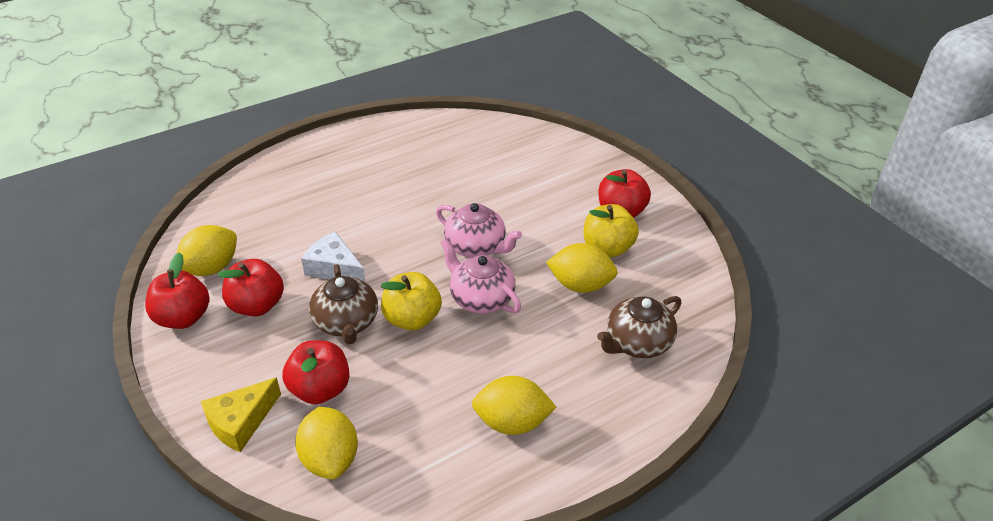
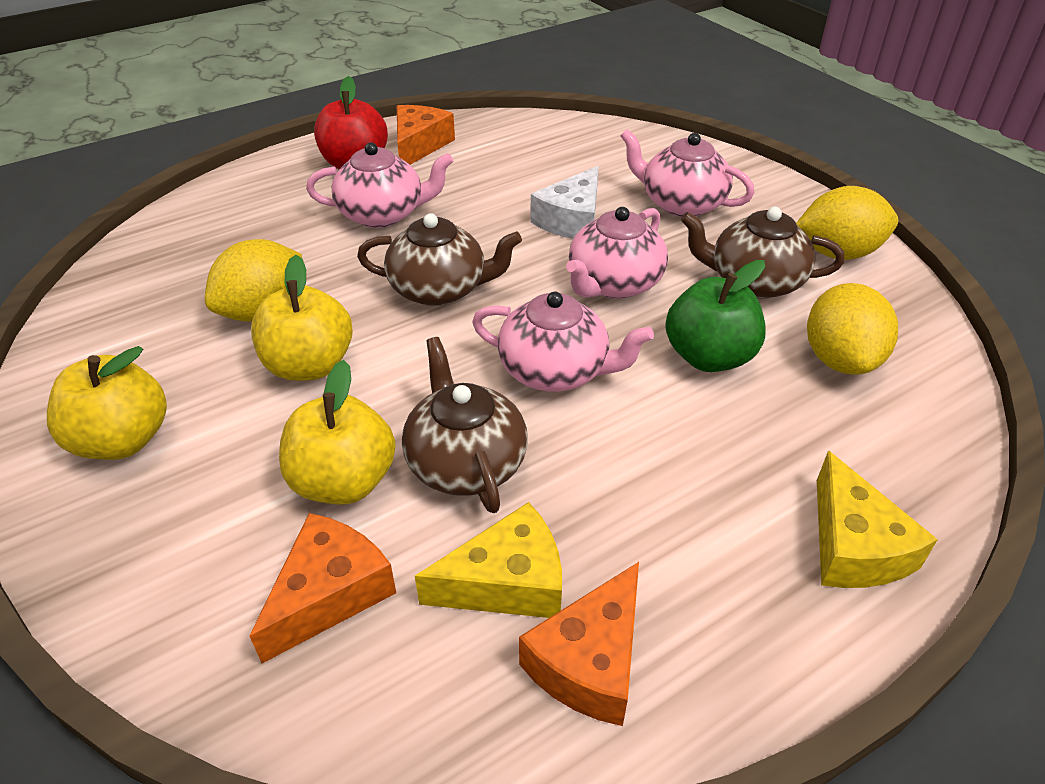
brown teapot: 2 -> 3
green apple: 0 -> 1
orange cheese: 0 -> 3
pink teapot: 2 -> 4
red apple: 4 -> 1
yellow apple: 2 -> 3
yellow cheese: 1 -> 2
yellow lemon: 4 -> 3

